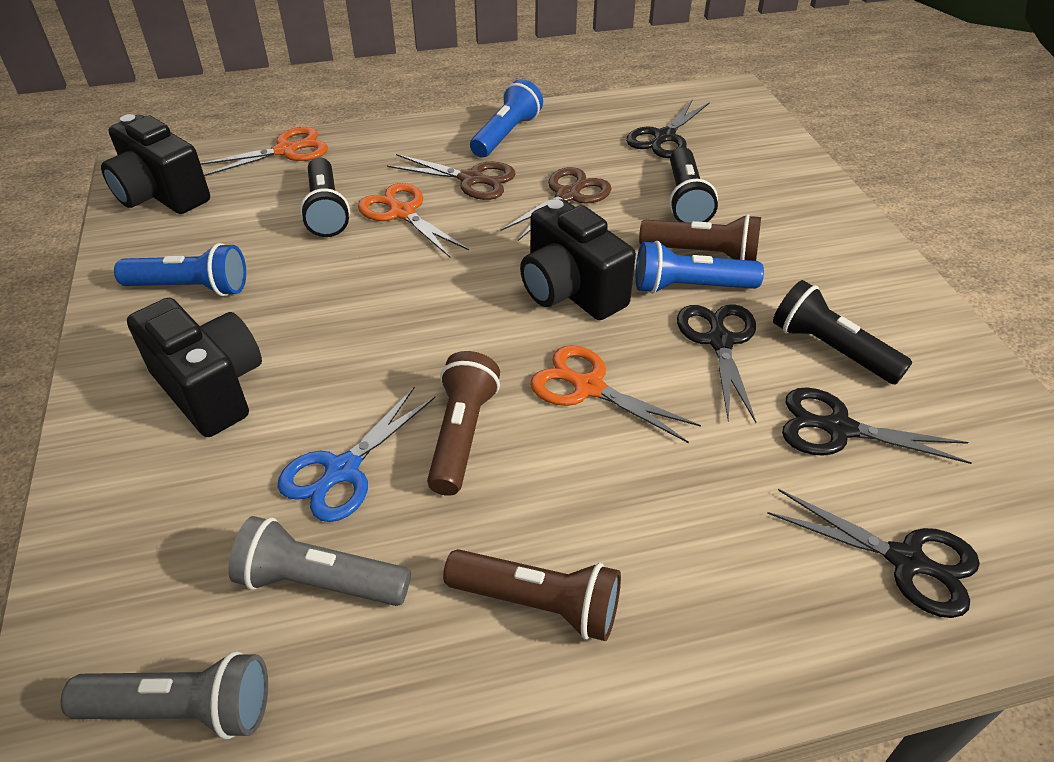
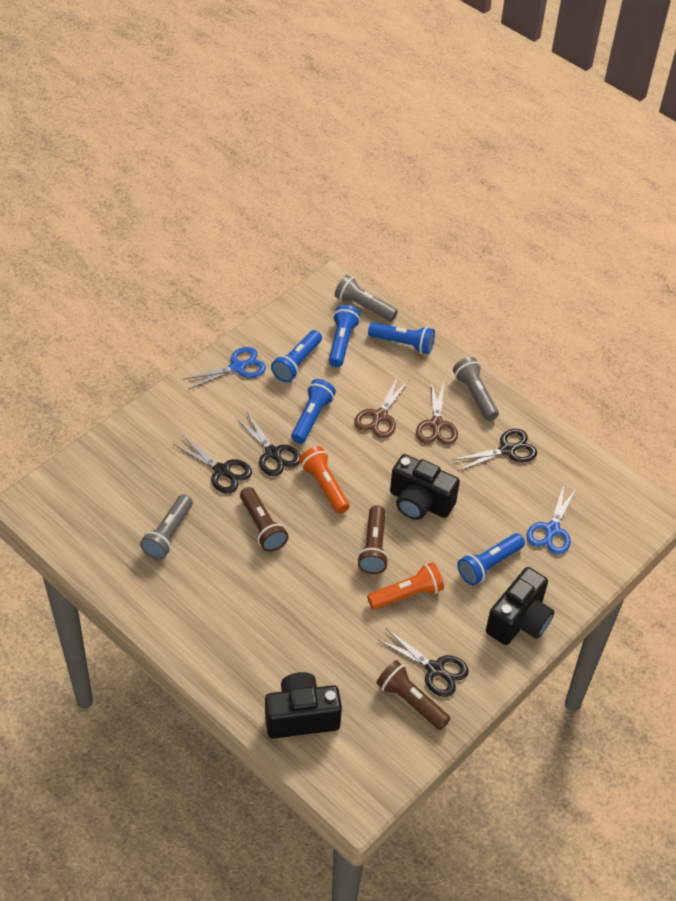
black flashlight: 3 -> 0
blue flashlight: 3 -> 5
blue scissors: 1 -> 2
grey flashlight: 2 -> 3
orange flashlight: 0 -> 2
orange scissors: 3 -> 0

